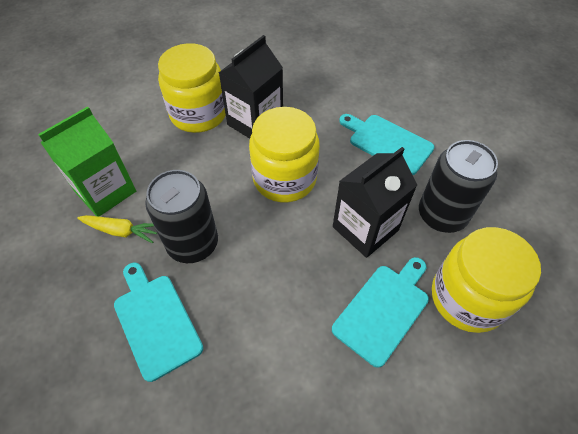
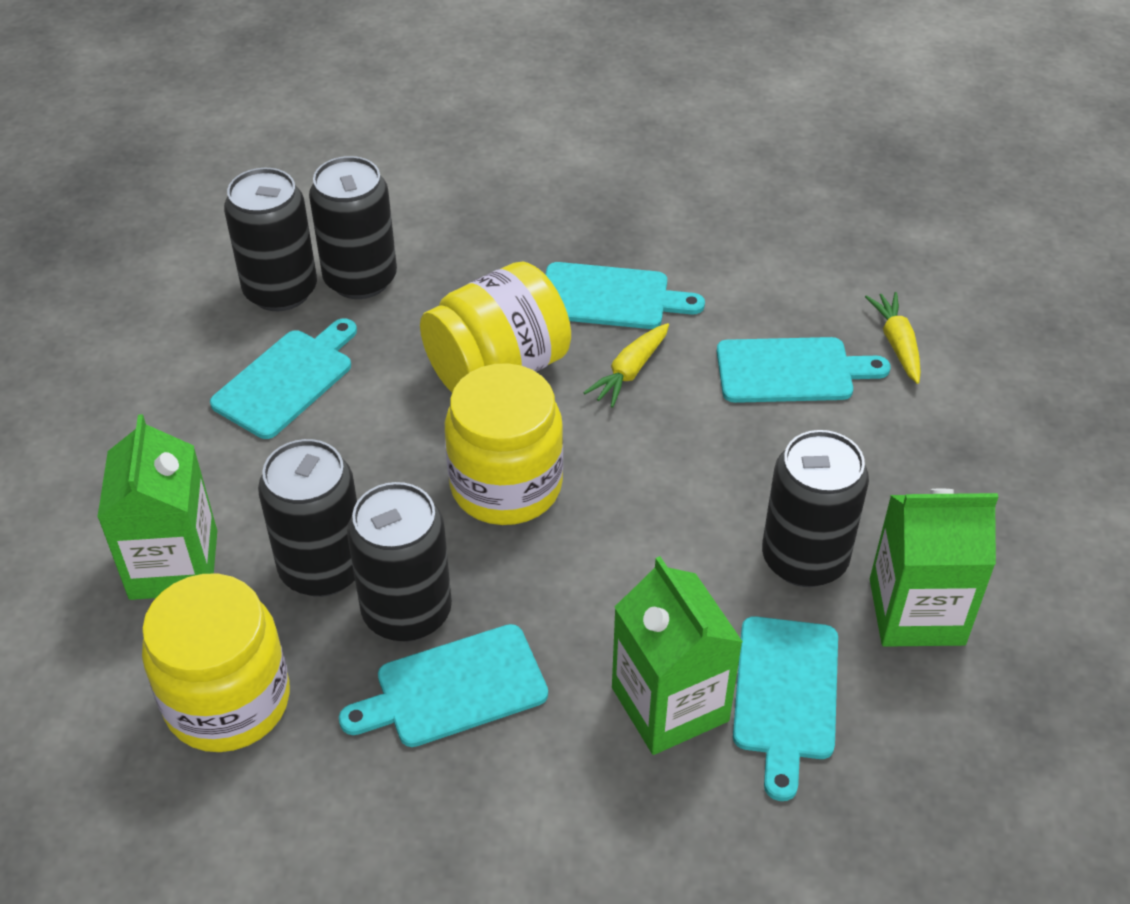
black can: 2 -> 5
black carton: 2 -> 0
green carton: 1 -> 3
turquoise cutting board: 3 -> 5
yellow carrot: 1 -> 2

